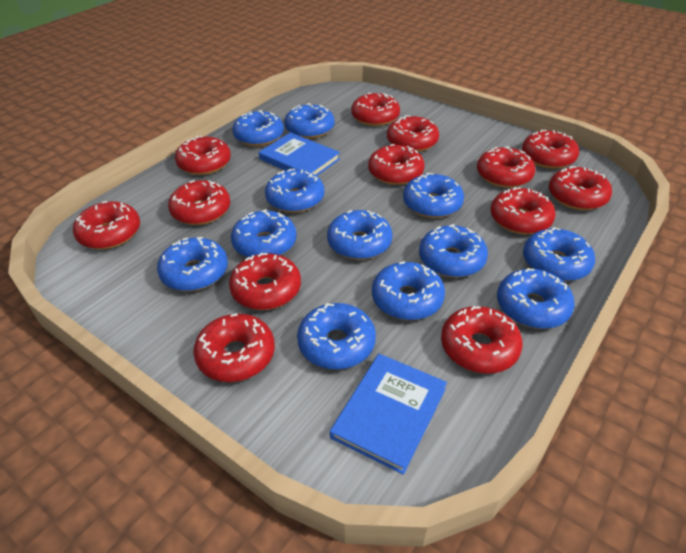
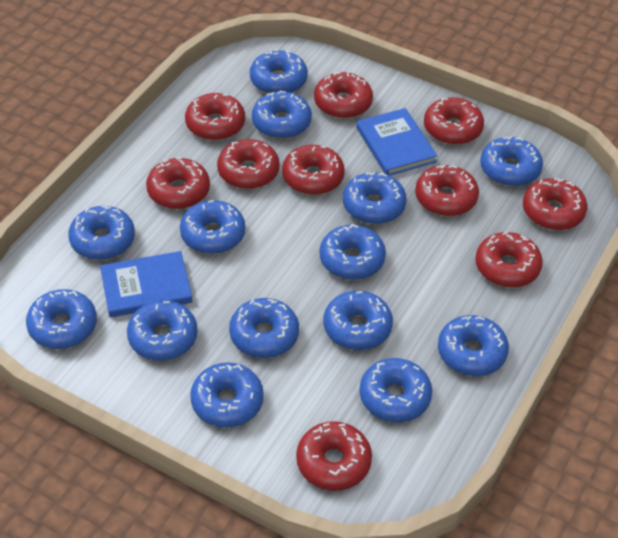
blue donut: 12 -> 14
red donut: 13 -> 10

